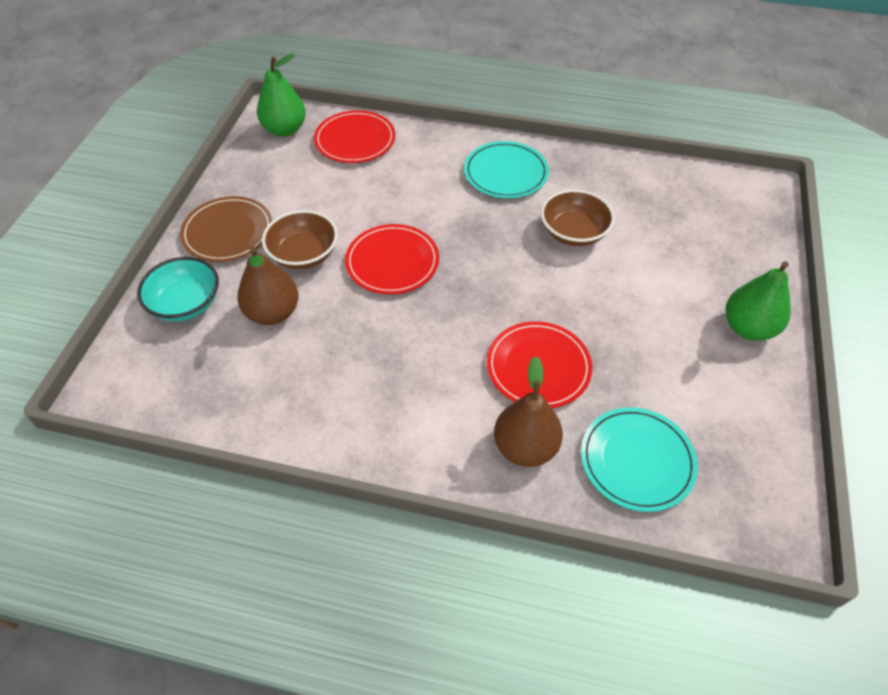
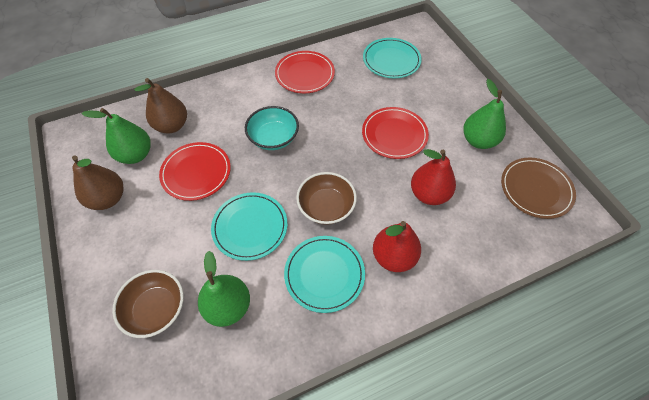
green pear: 2 -> 3
red pear: 0 -> 2
turquoise plate: 2 -> 3

